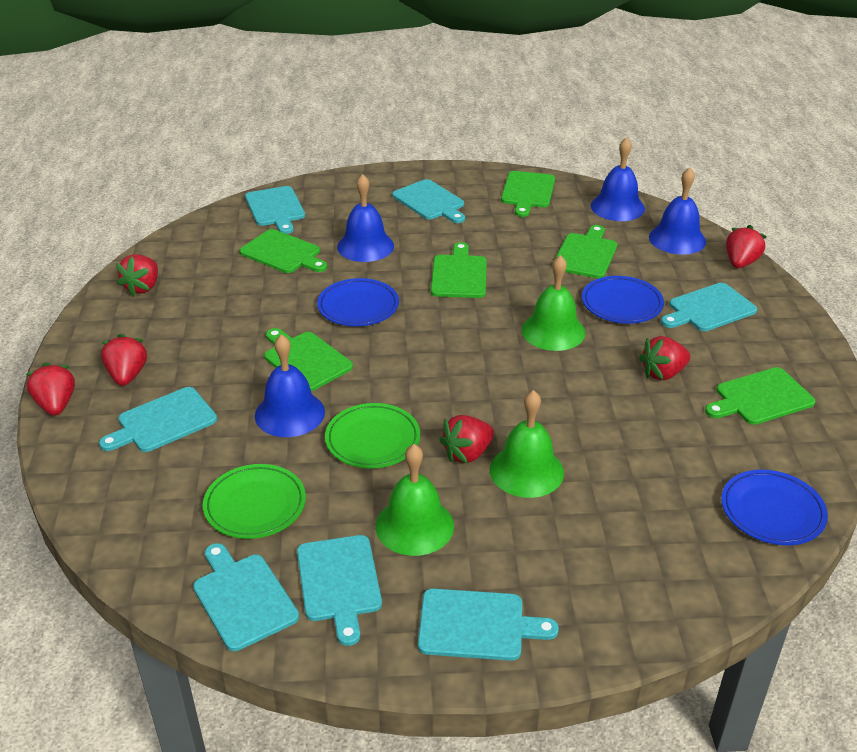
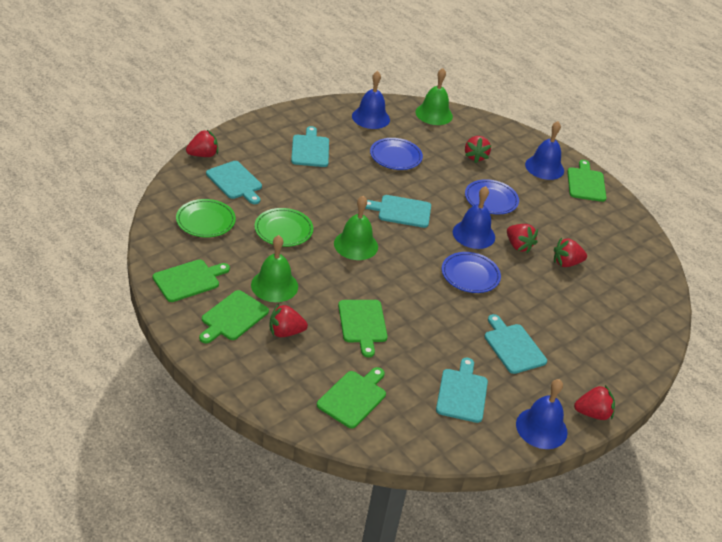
green cutting board: 6 -> 5
turquoise cutting board: 7 -> 5

